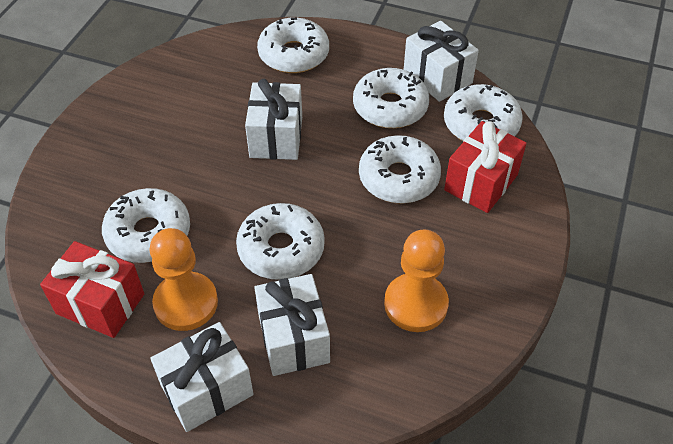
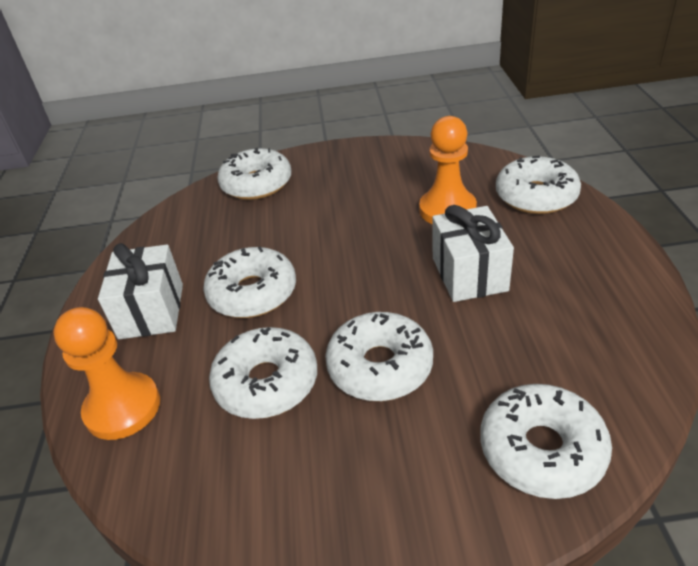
red gift: 2 -> 0
white gift: 4 -> 2

